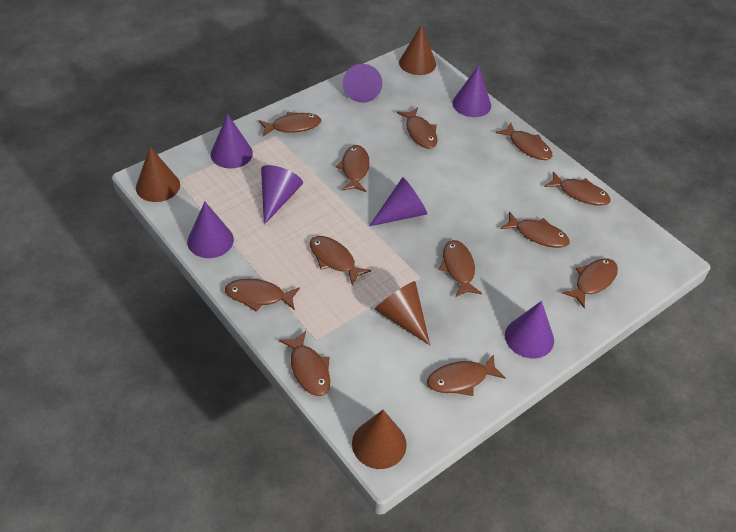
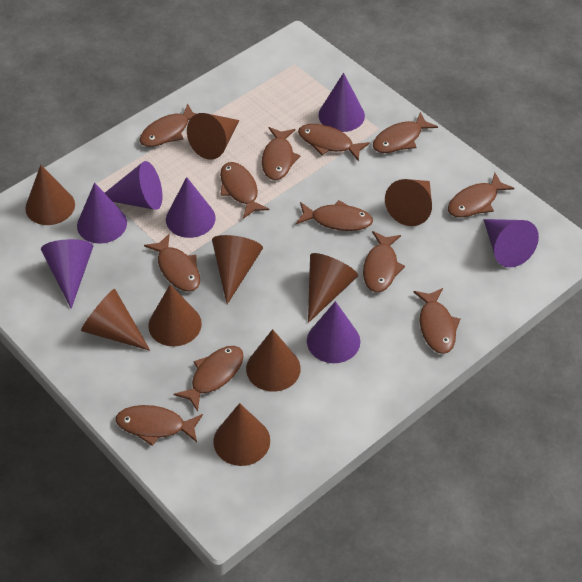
brown cone: 4 -> 9

